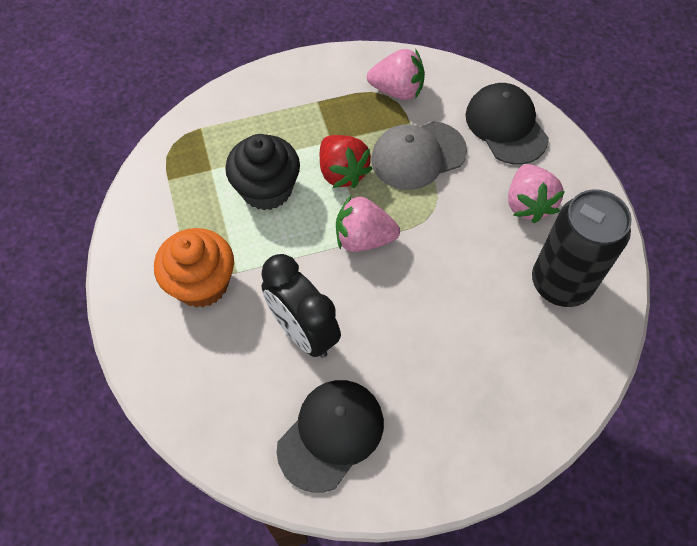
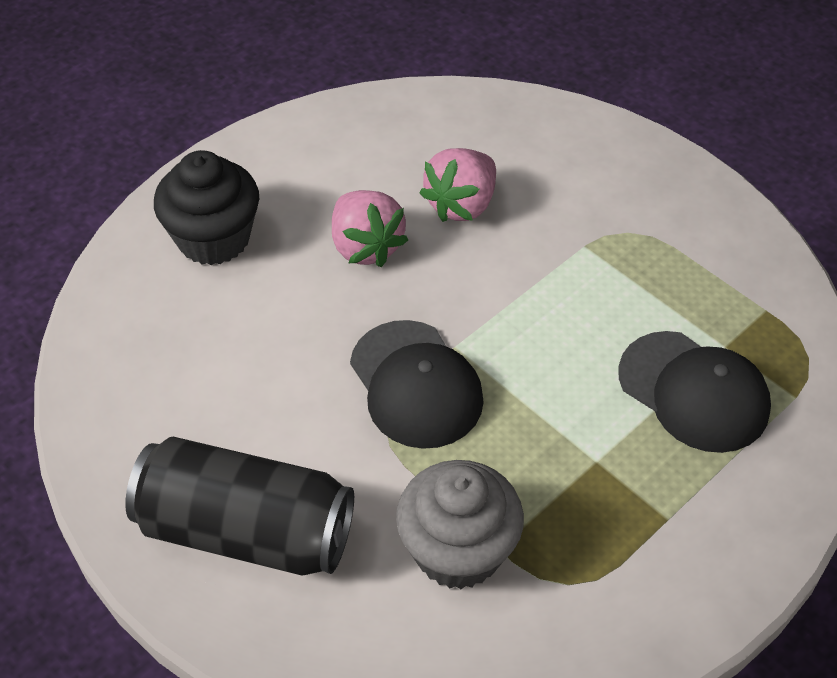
black clock: 1 -> 0
grey cap: 1 -> 0
grey cupcake: 0 -> 1
orange cupcake: 1 -> 0
pink strawberry: 3 -> 2
red strawberry: 1 -> 0

